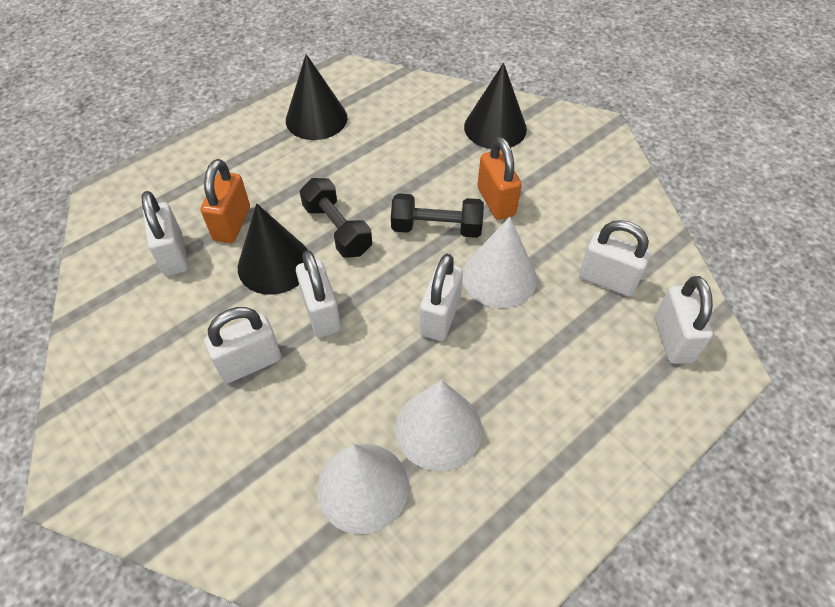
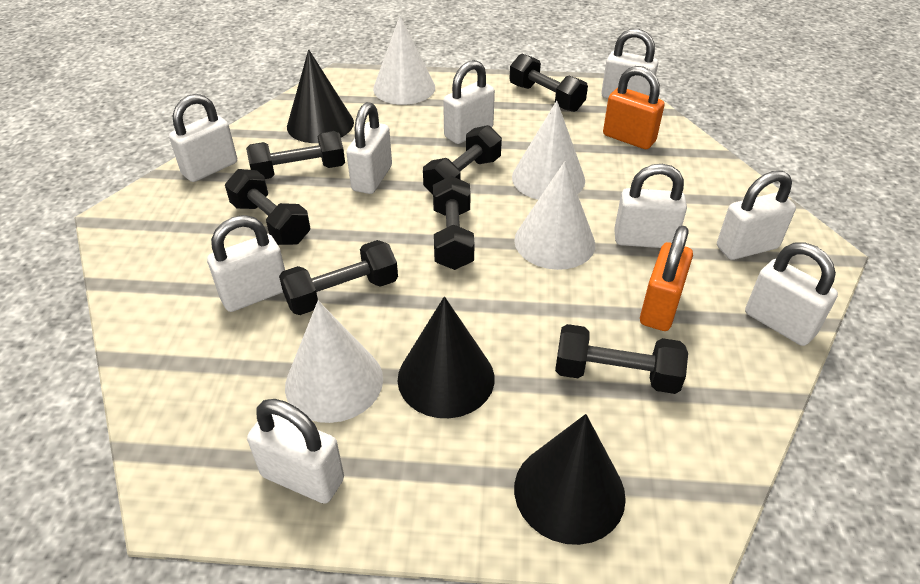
black dumbbell: 2 -> 7
white cone: 3 -> 4
white padlock: 6 -> 9

